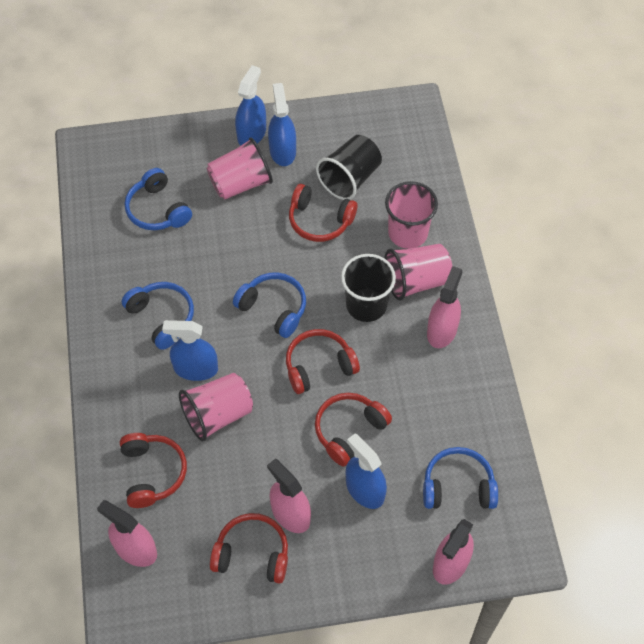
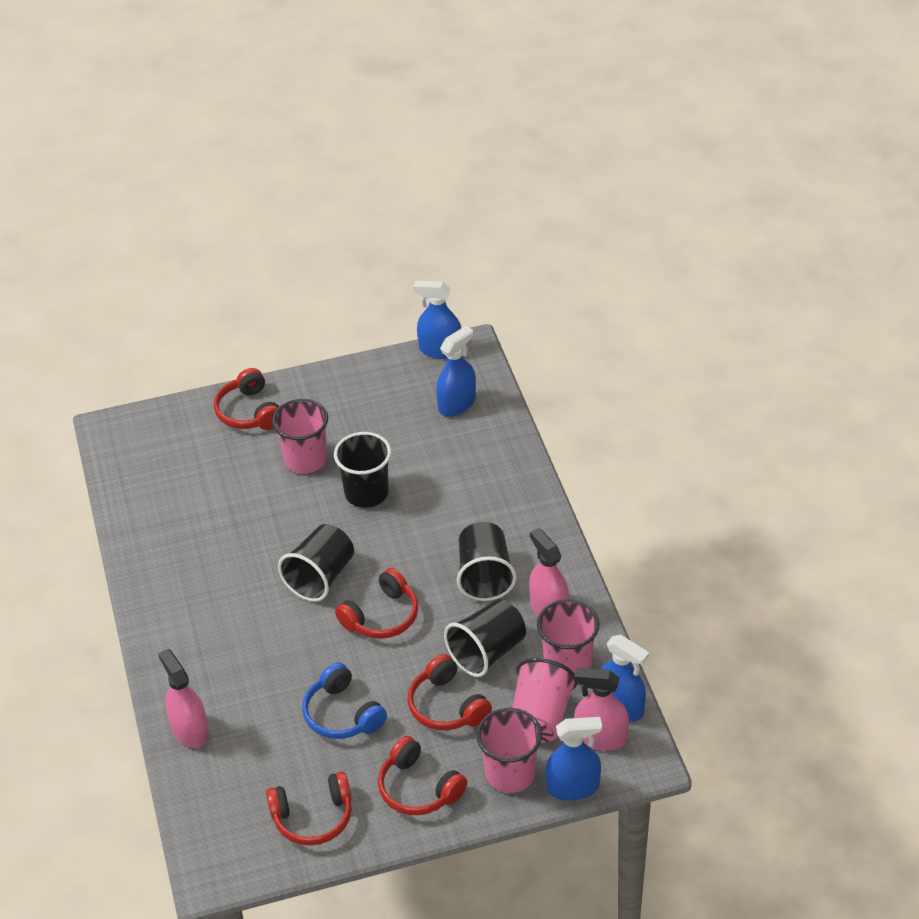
black cup: 2 -> 4
blue headphones: 4 -> 1
pink spray bottle: 4 -> 3

